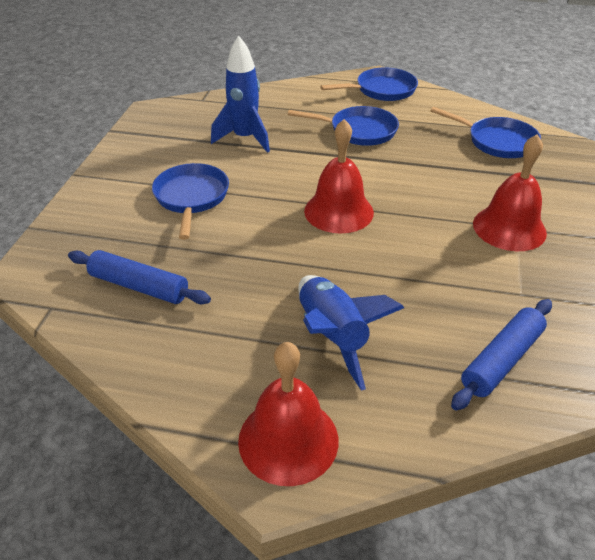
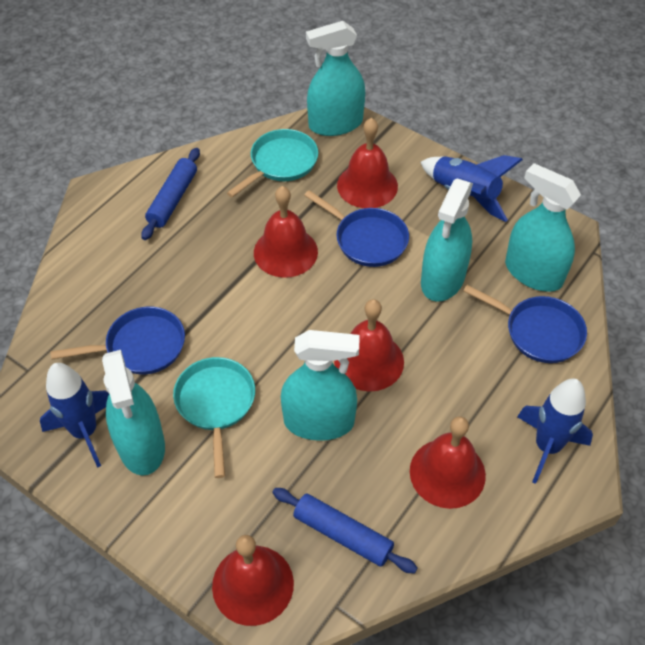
blue pan: 4 -> 3
blue rocket: 2 -> 3
red bell: 3 -> 5
turquoise pan: 0 -> 2
turquoise spray bottle: 0 -> 5

